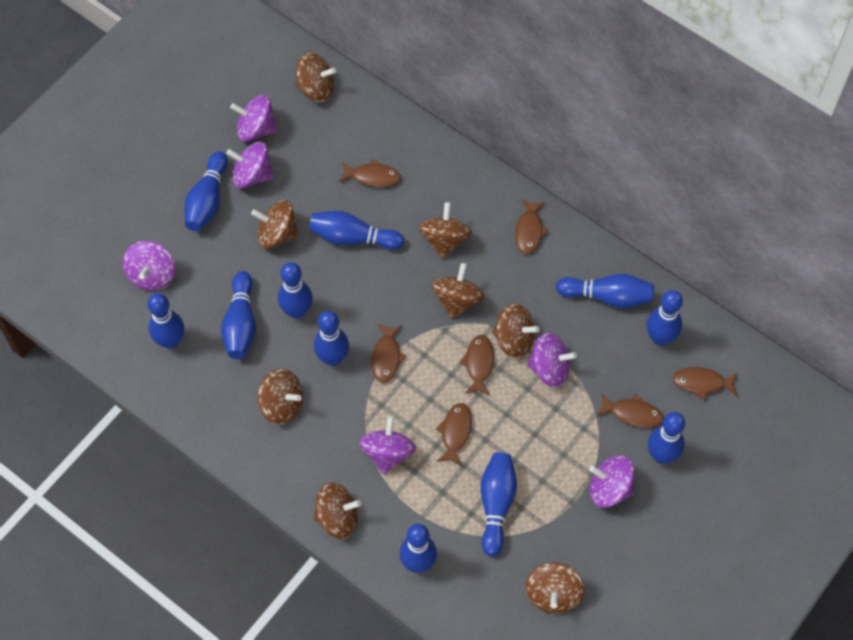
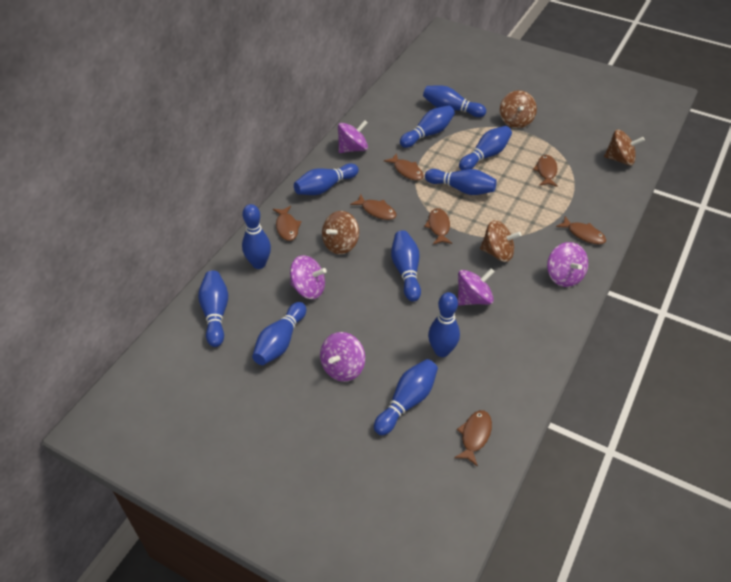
brown spinning top: 8 -> 4
purple spinning top: 6 -> 5

